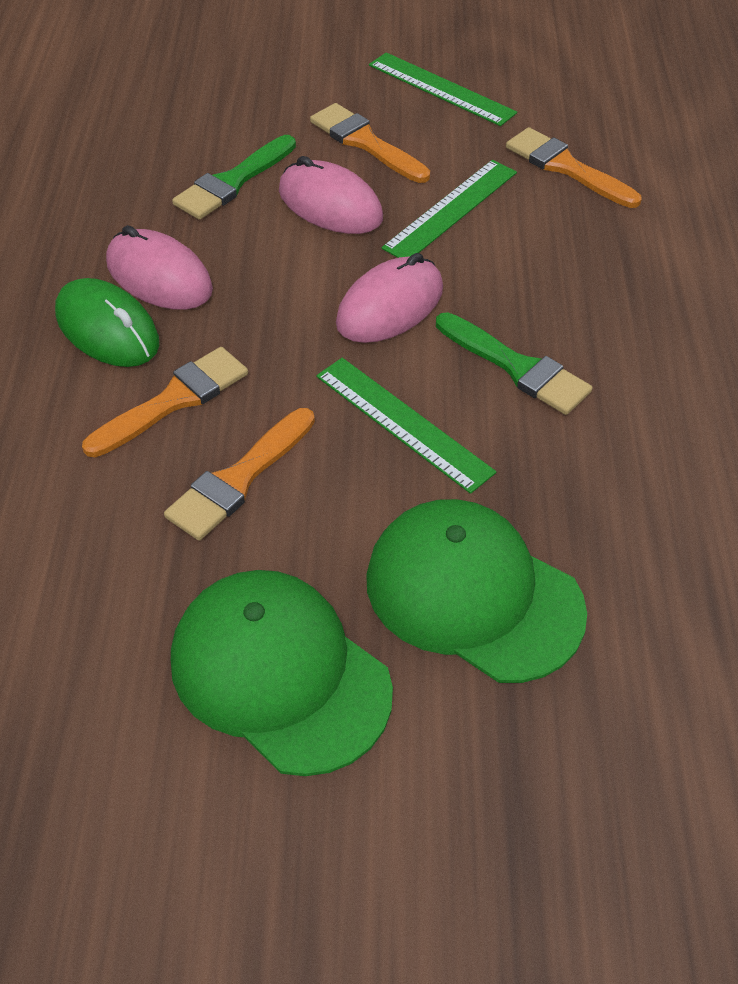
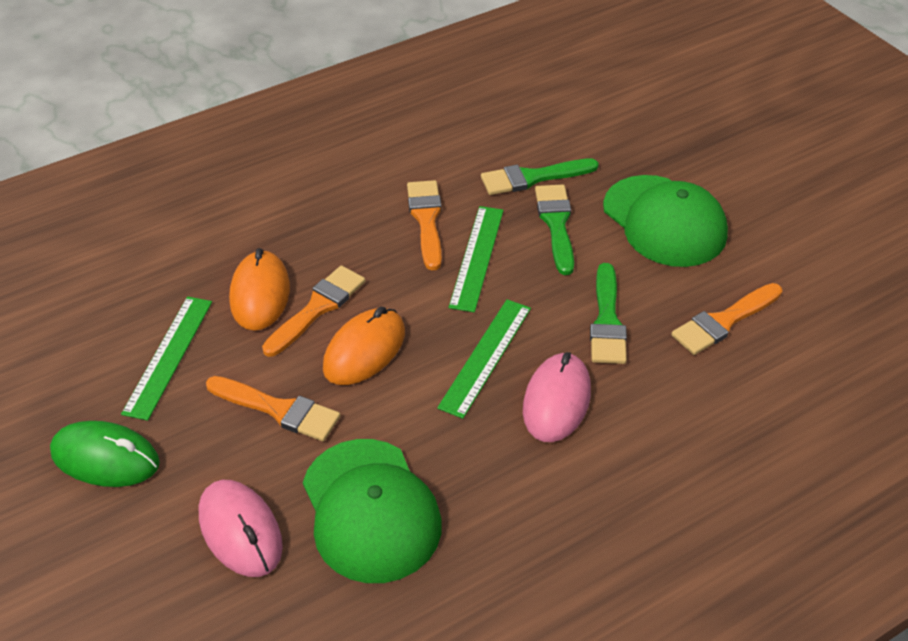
green brush: 2 -> 3
orange mouse: 0 -> 2
pink mouse: 3 -> 2

